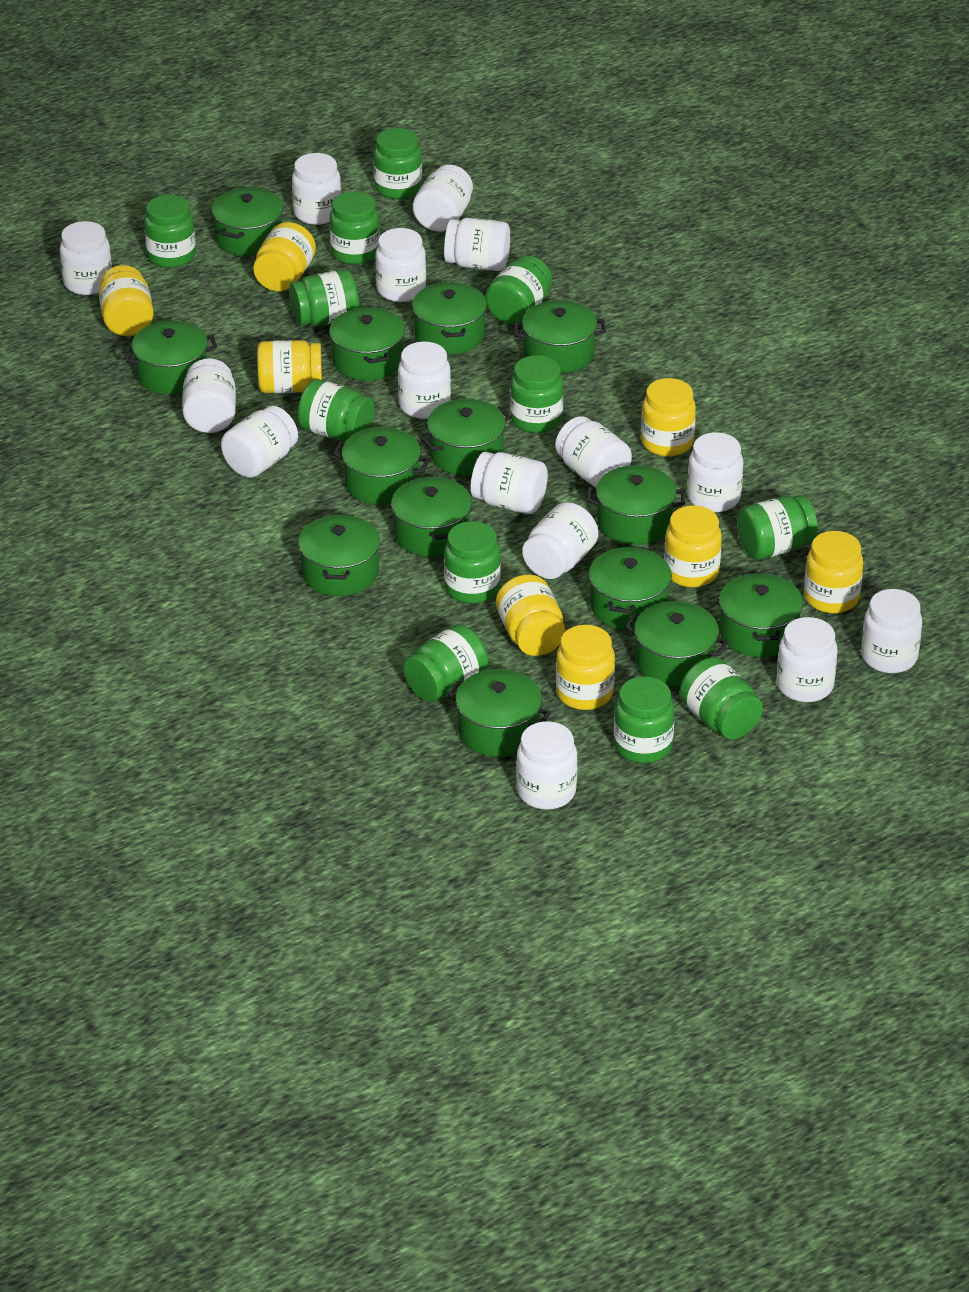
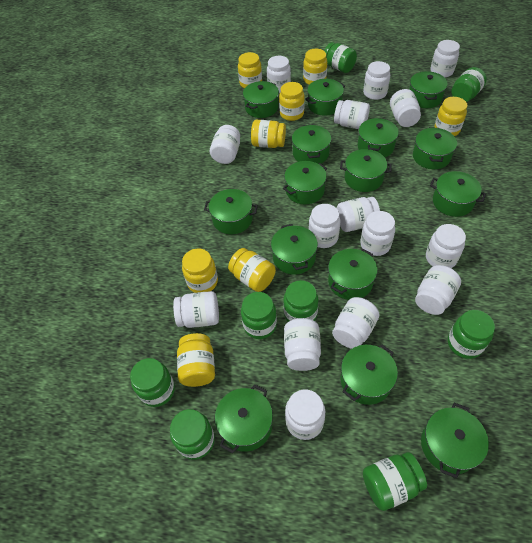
green jar: 12 -> 8
green pot: 14 -> 15

